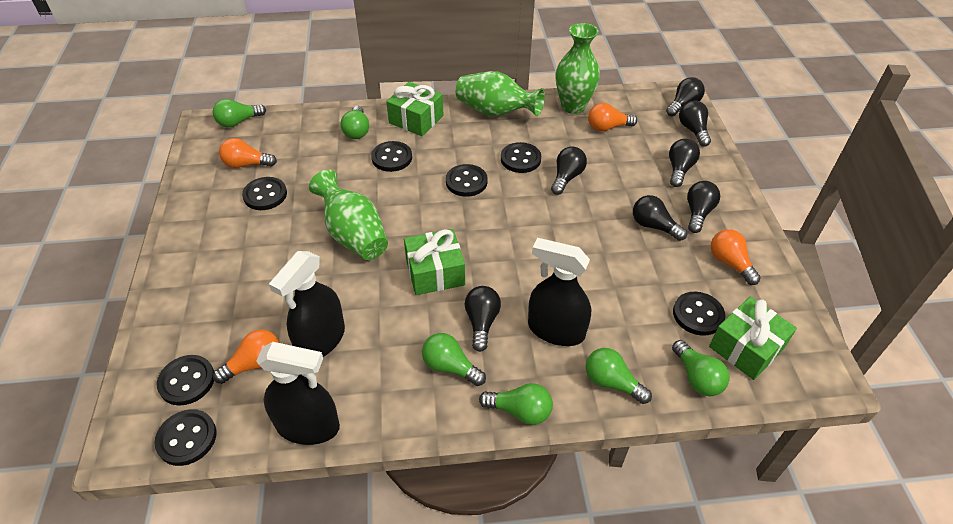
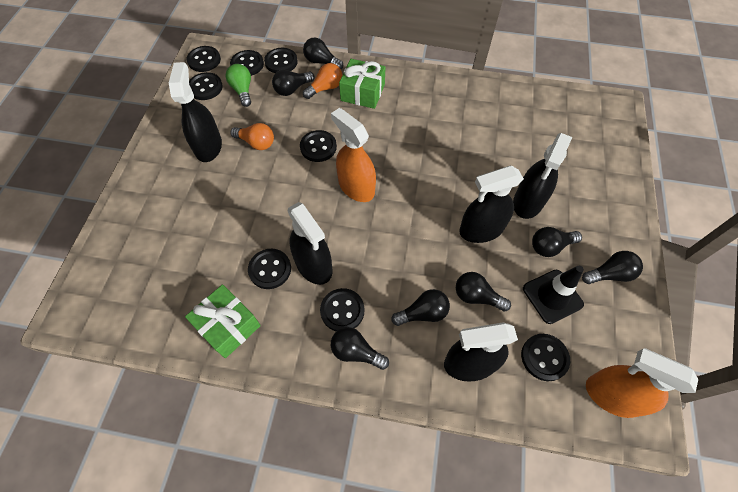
black button: 7 -> 8
black spray bottle: 3 -> 5
black traffic cone: 0 -> 1
green gift: 3 -> 2
green light bulb: 6 -> 1
green vase: 3 -> 0
orange light bulb: 4 -> 2
orange spray bottle: 0 -> 2

